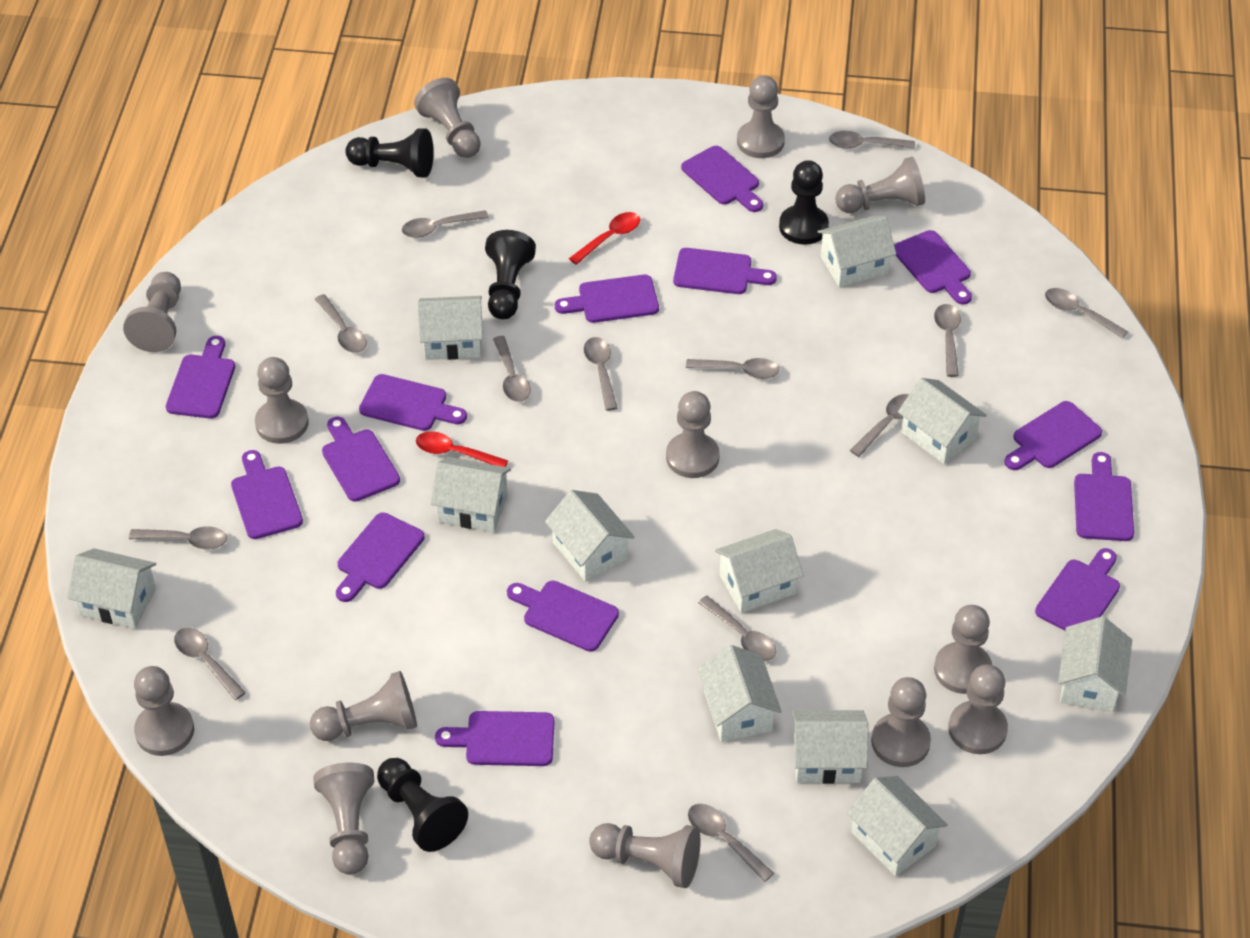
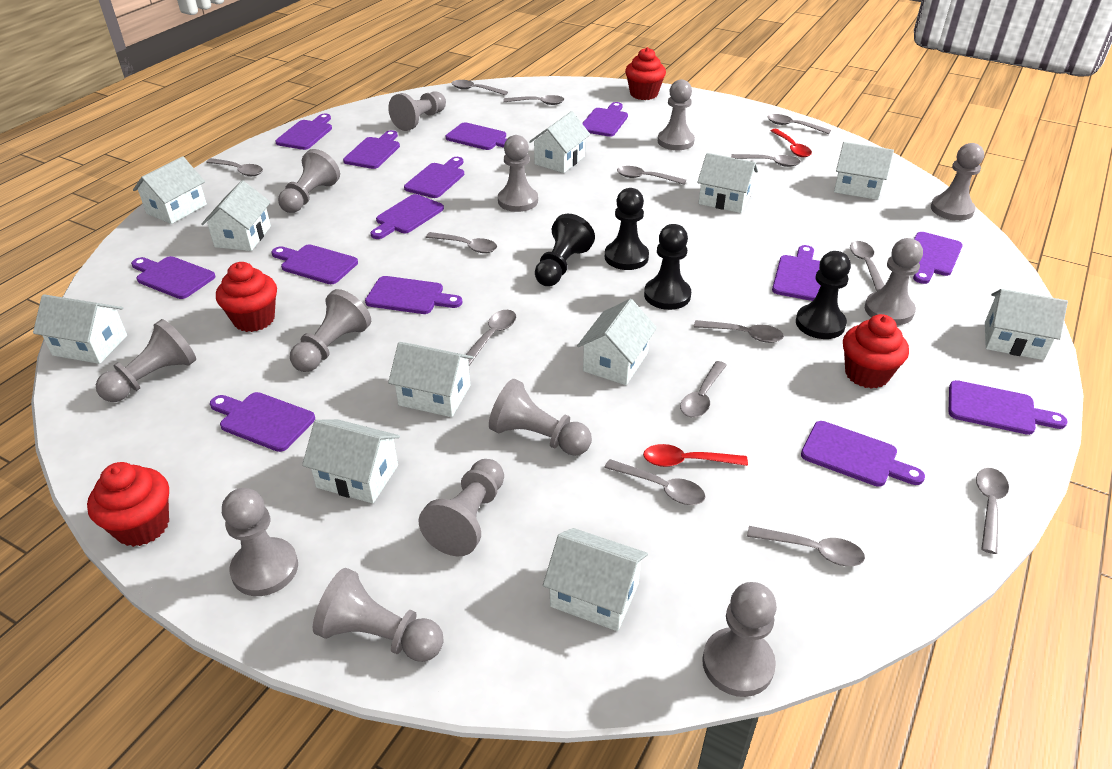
grey spoon: 13 -> 14
red cupcake: 0 -> 4

